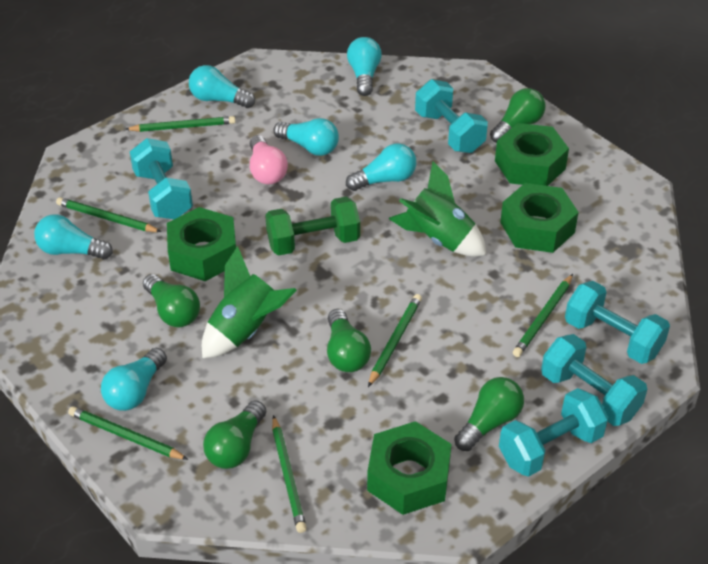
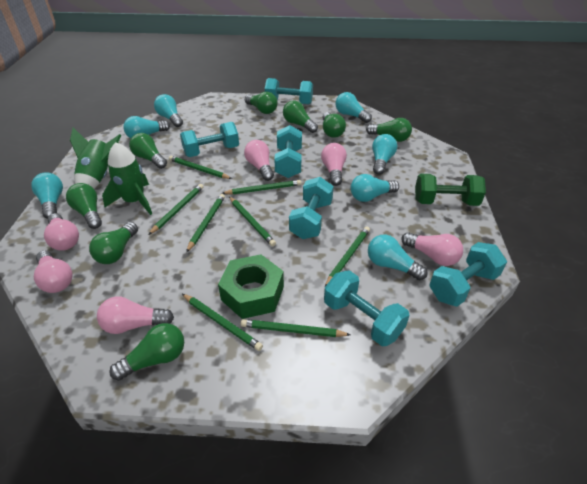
green light bulb: 5 -> 8
green nut: 4 -> 1
green pencil: 6 -> 8
pink light bulb: 1 -> 6
turquoise dumbbell: 5 -> 6
turquoise light bulb: 6 -> 7

